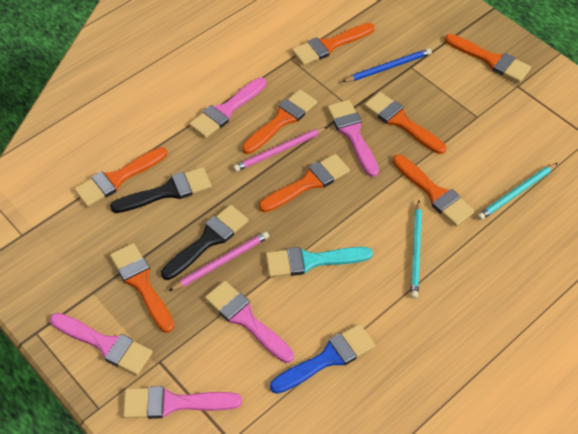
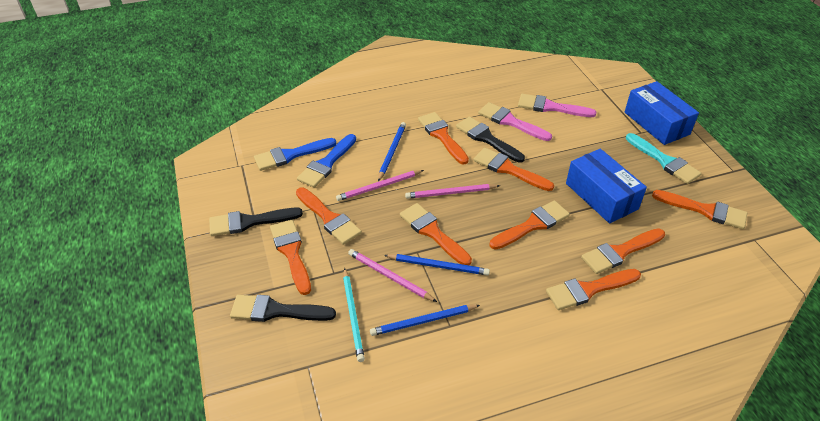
black brush: 2 -> 3
blue box: 0 -> 2
blue brush: 1 -> 2
blue pencil: 1 -> 3
orange brush: 8 -> 9
pink brush: 5 -> 2
pink pencil: 2 -> 3
turquoise pencil: 2 -> 1

